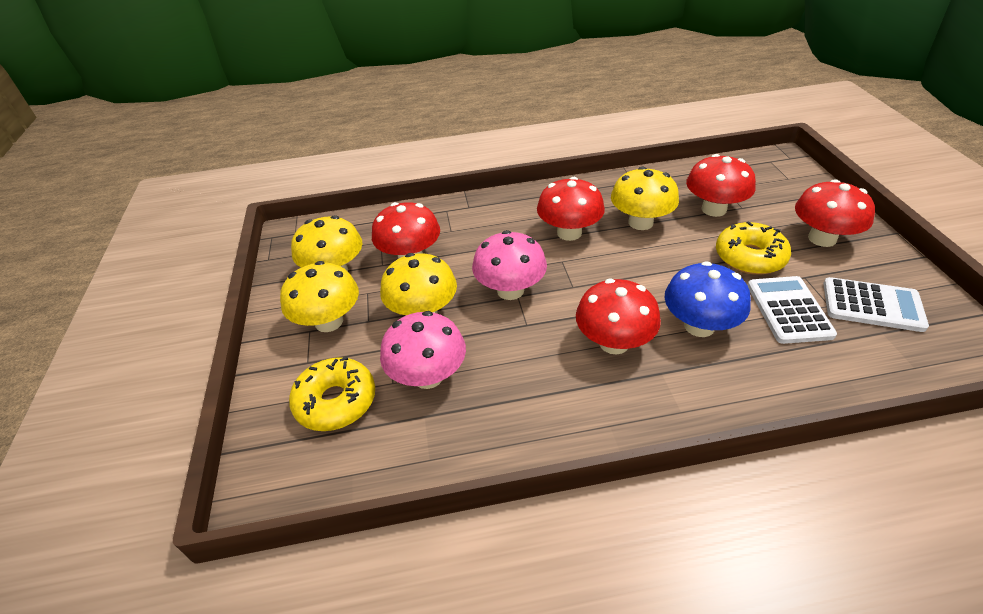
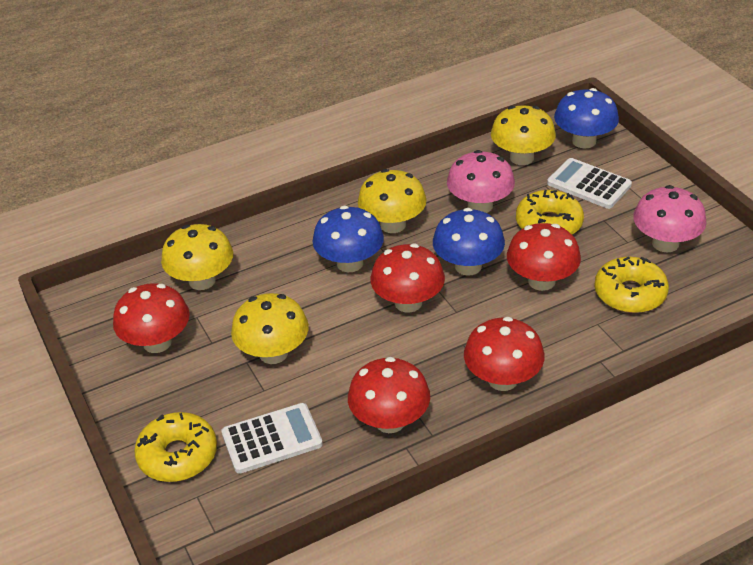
blue mushroom: 1 -> 3
yellow donut: 2 -> 3

